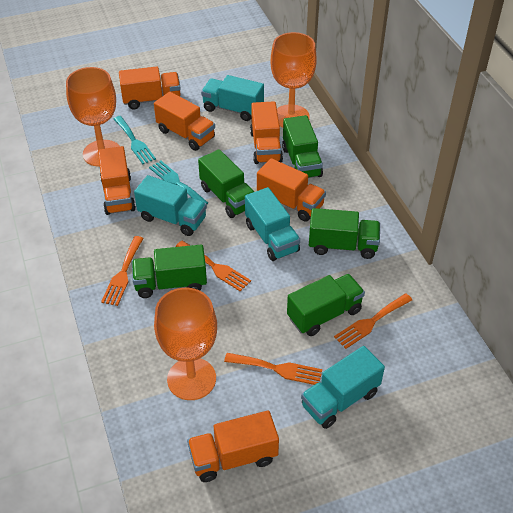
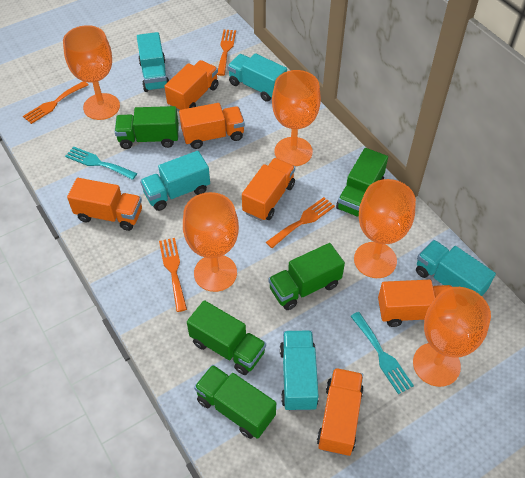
orange goblet: 3 -> 5
turquoise truck: 4 -> 5

